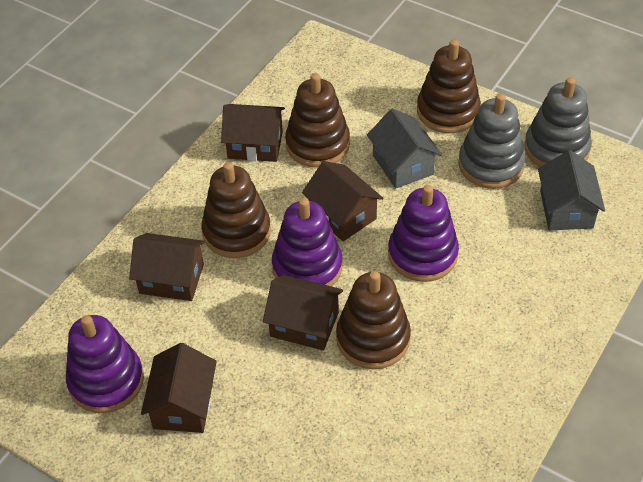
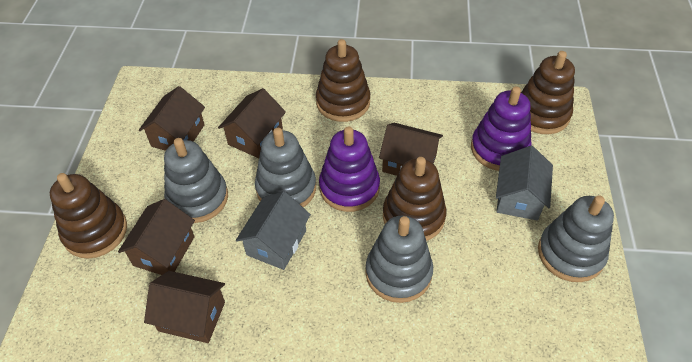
grey stacking toy: 2 -> 4
purple stacking toy: 3 -> 2

